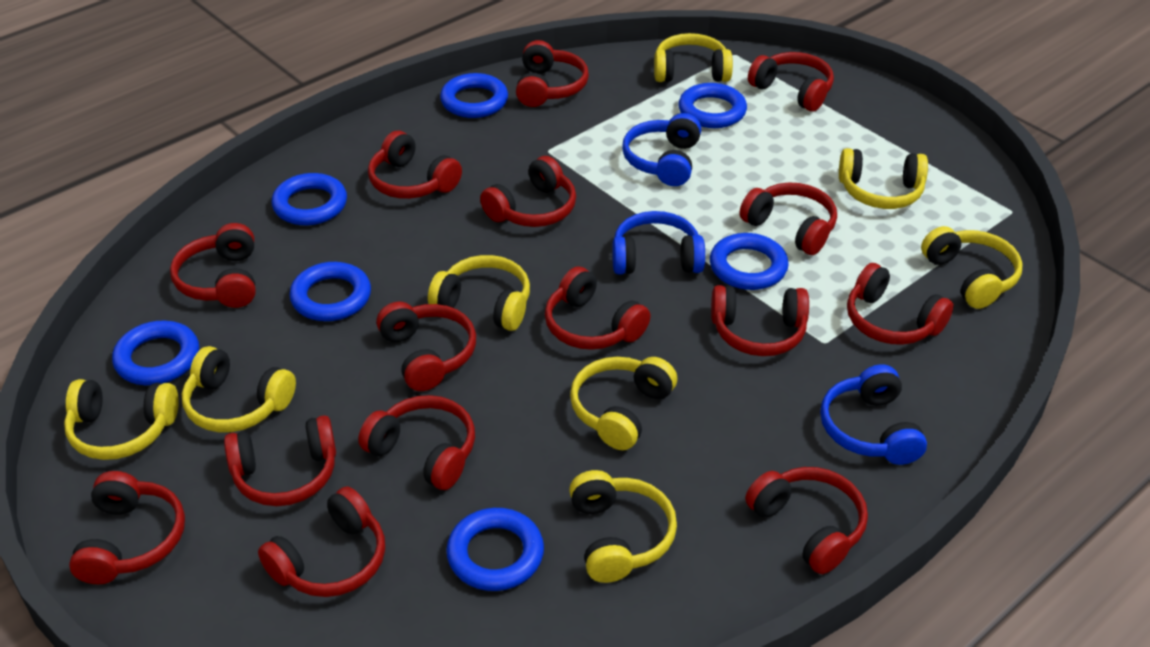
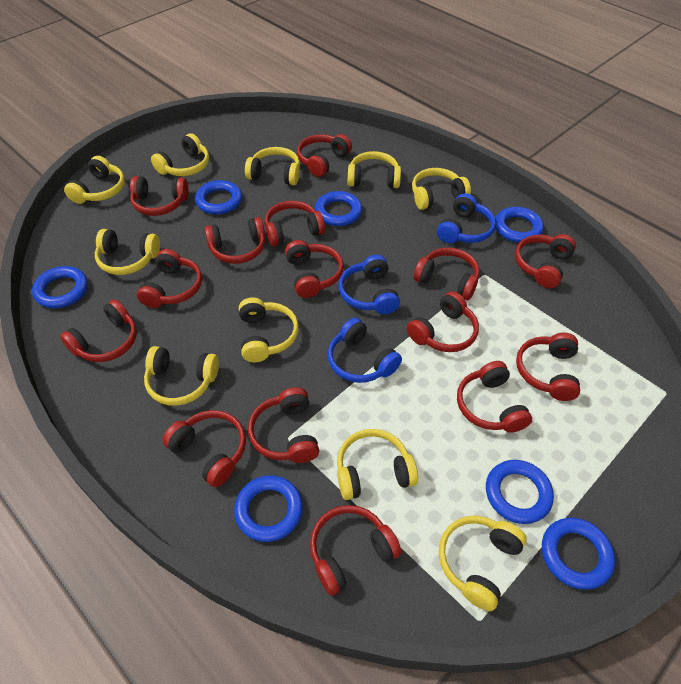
yellow headphones: 8 -> 10

